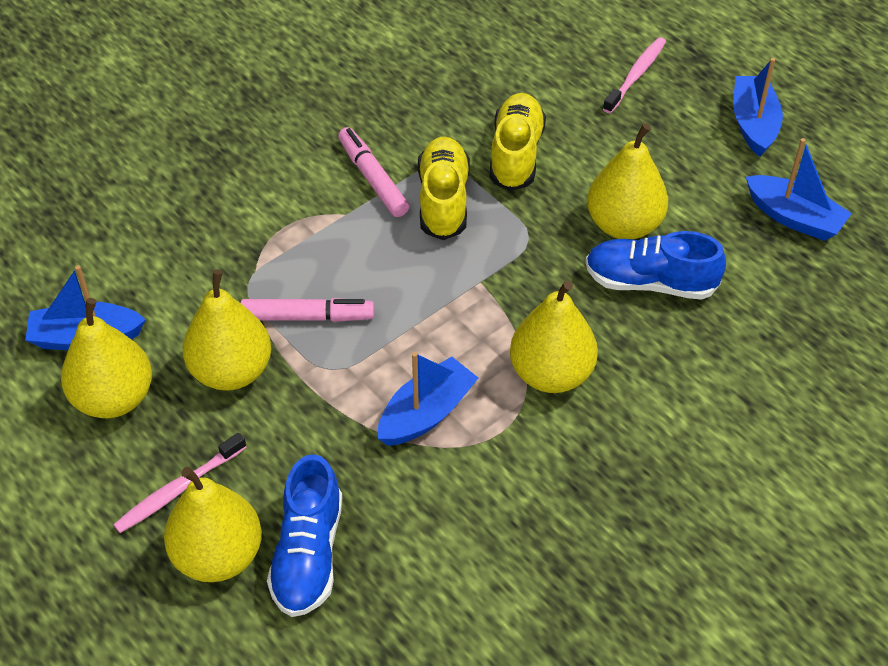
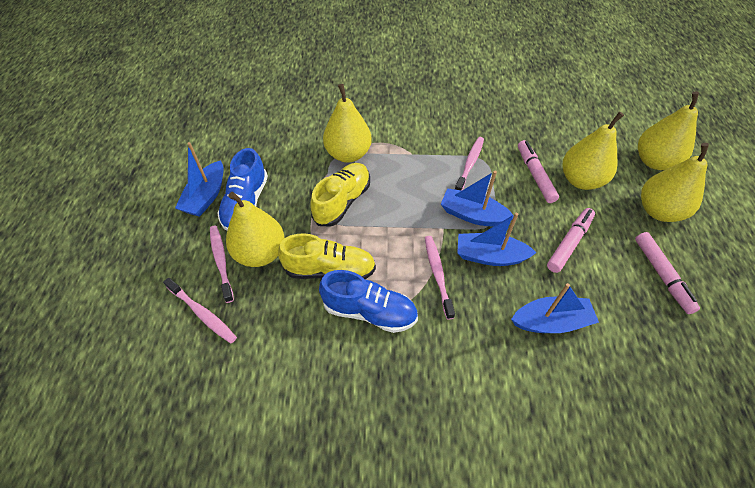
pink marker: 2 -> 3
pink toothbrush: 2 -> 4

